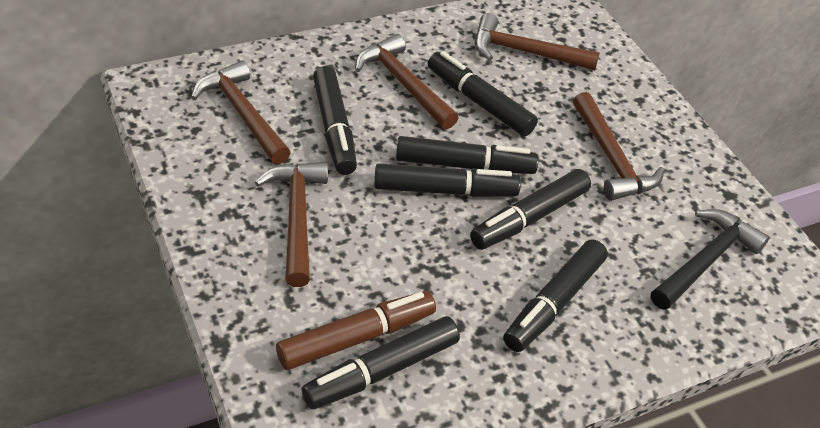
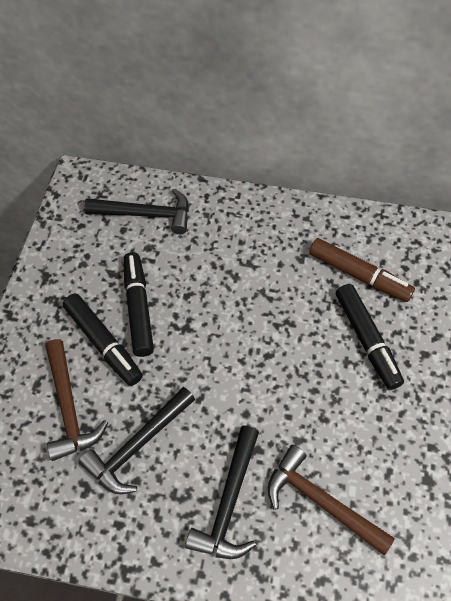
black hammer: 1 -> 3
black marker: 7 -> 3
brown hammer: 5 -> 2

